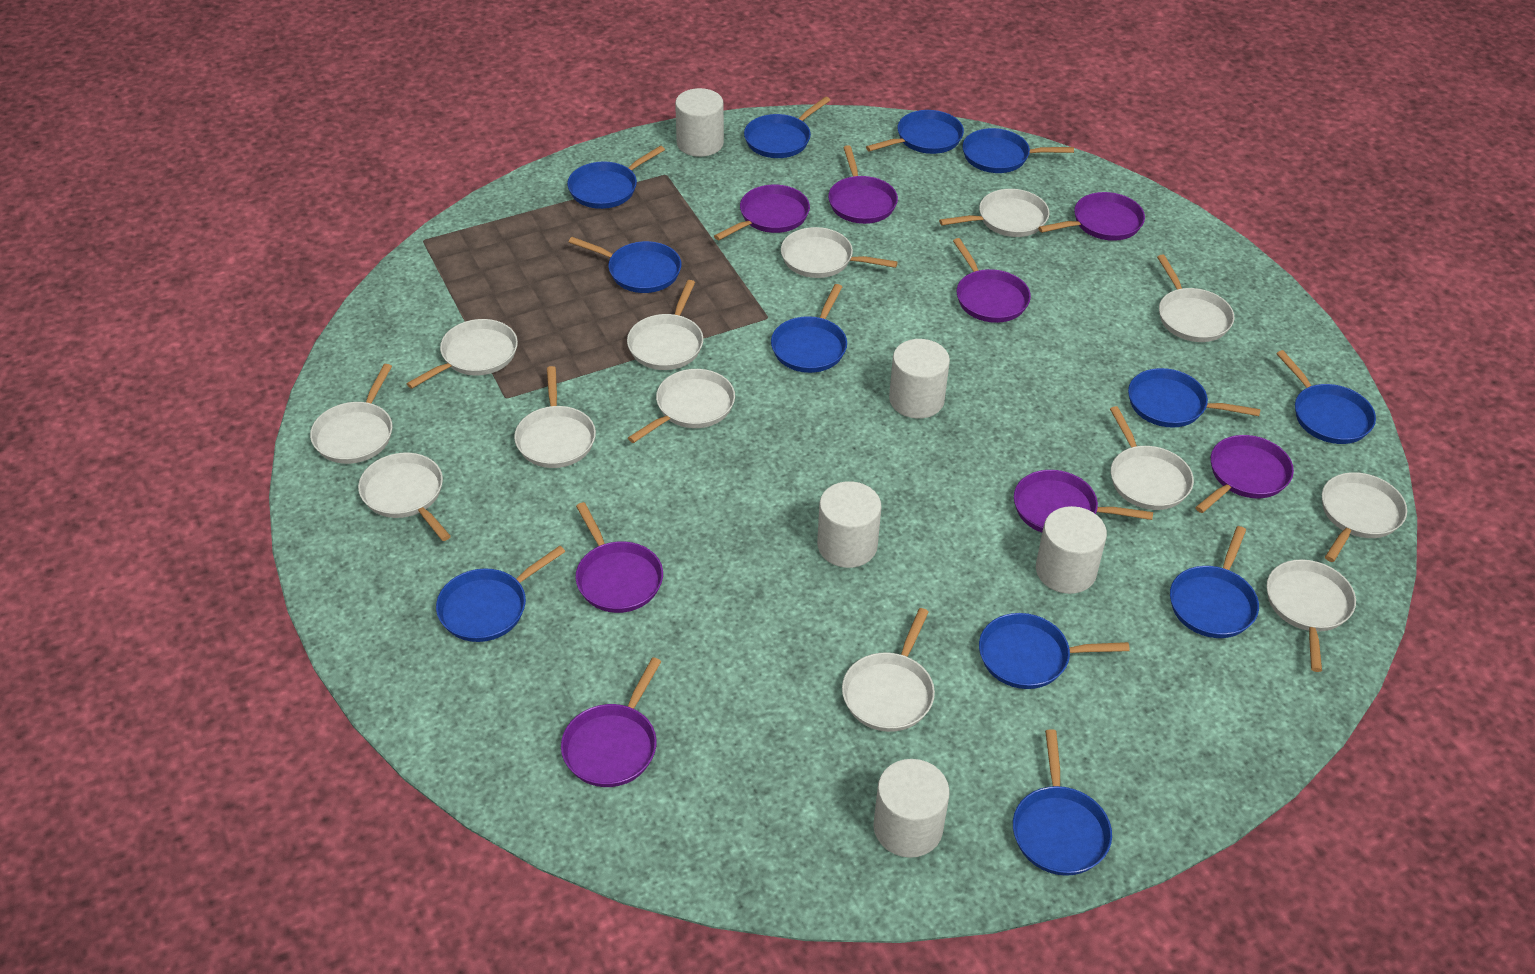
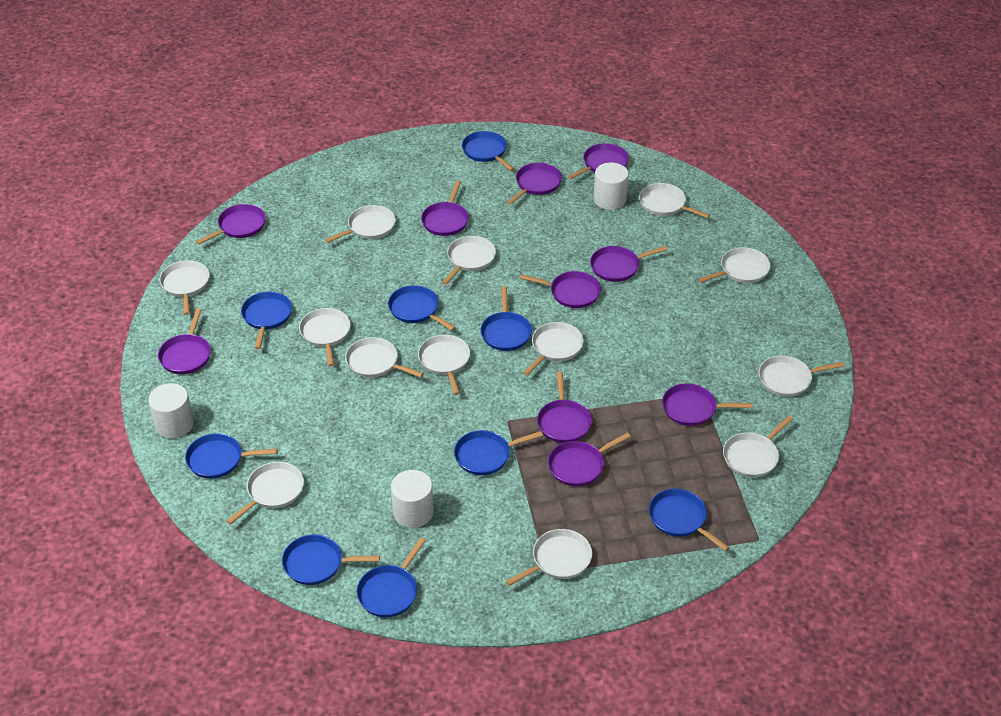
blue pan: 12 -> 9
purple pan: 8 -> 10
white cylinder: 5 -> 3

